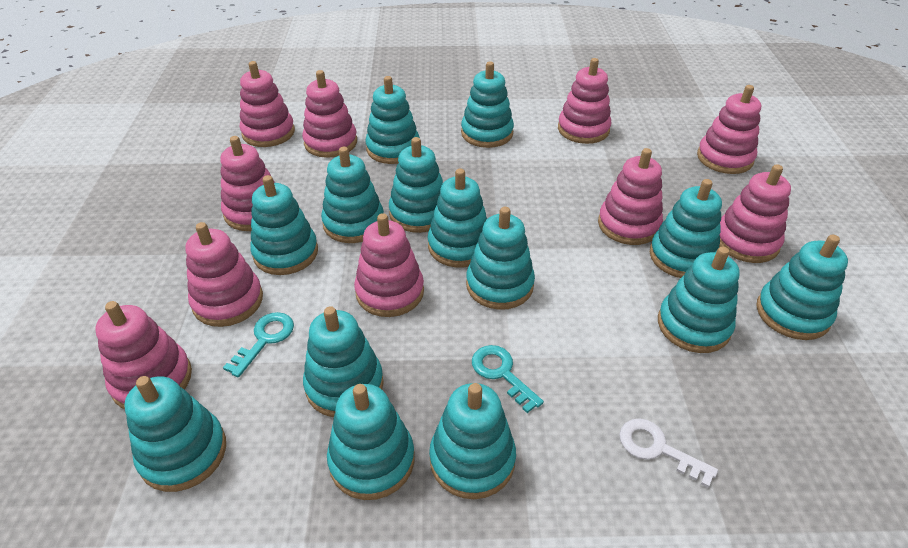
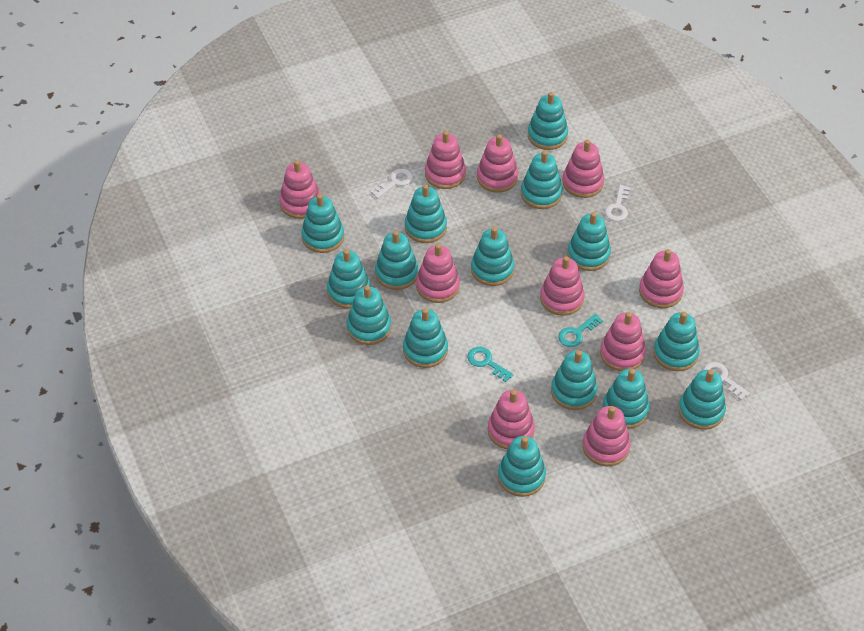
turquoise stacking toy: 14 -> 15
white key: 1 -> 3

